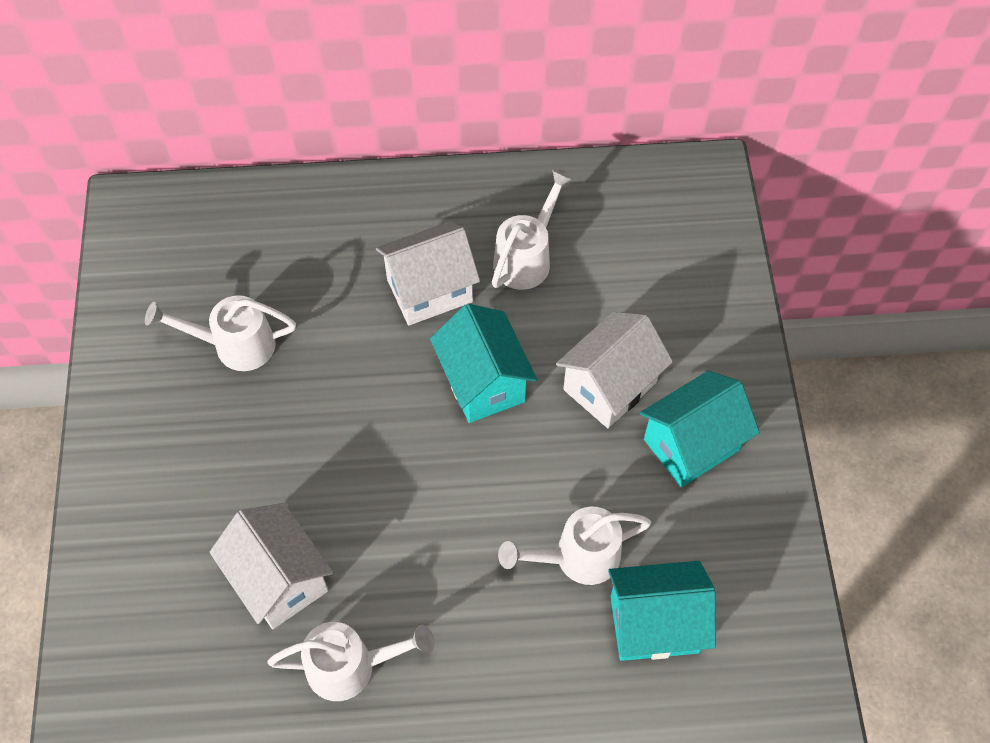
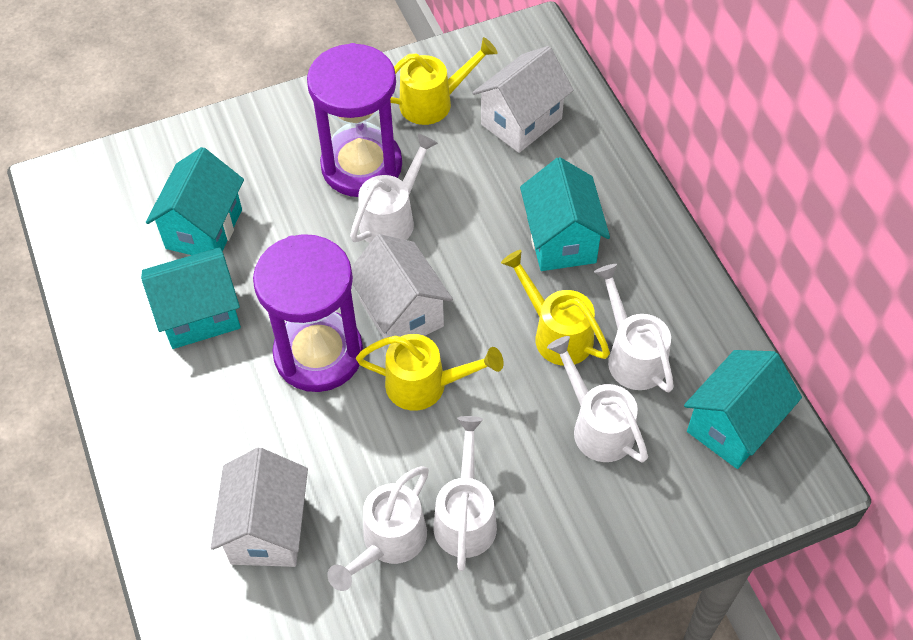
purple hourglass: 0 -> 2
turquoise house: 3 -> 4
white watering can: 4 -> 5
yellow watering can: 0 -> 3

